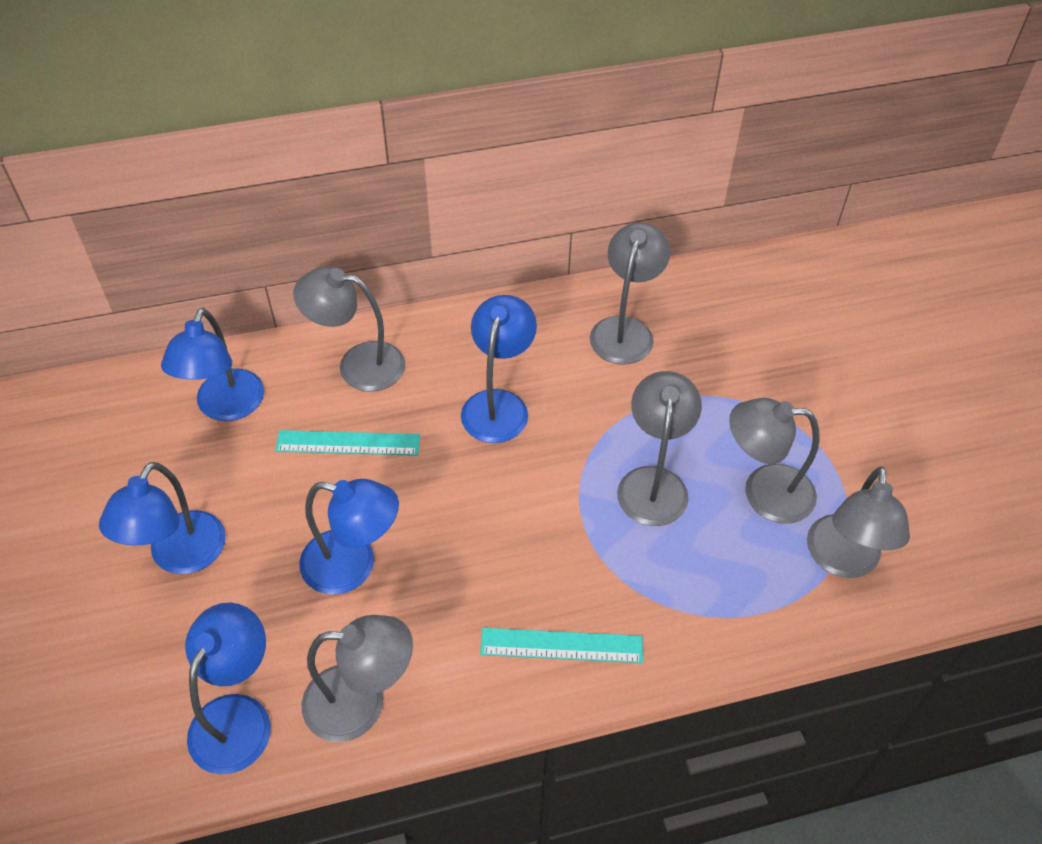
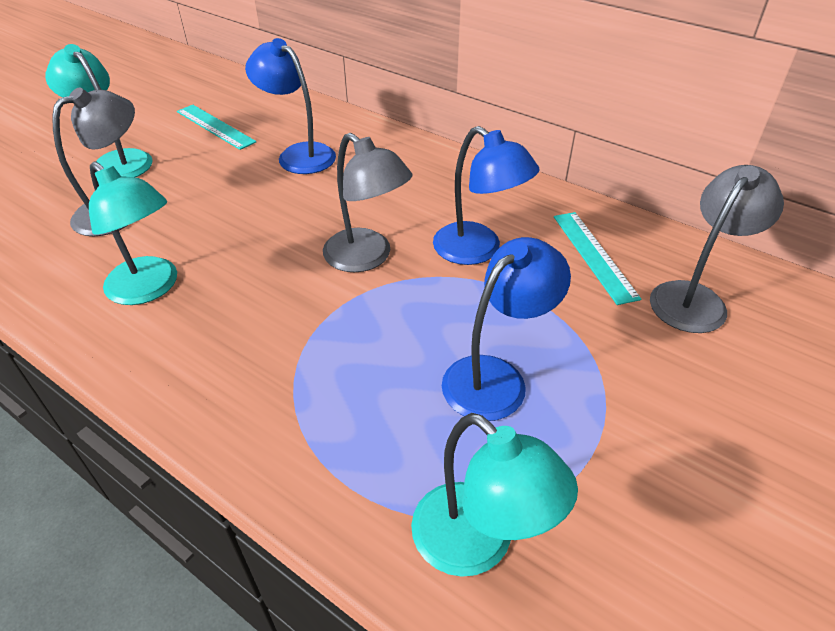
blue lamp: 5 -> 3
grey lamp: 6 -> 3
turquoise lamp: 0 -> 3

